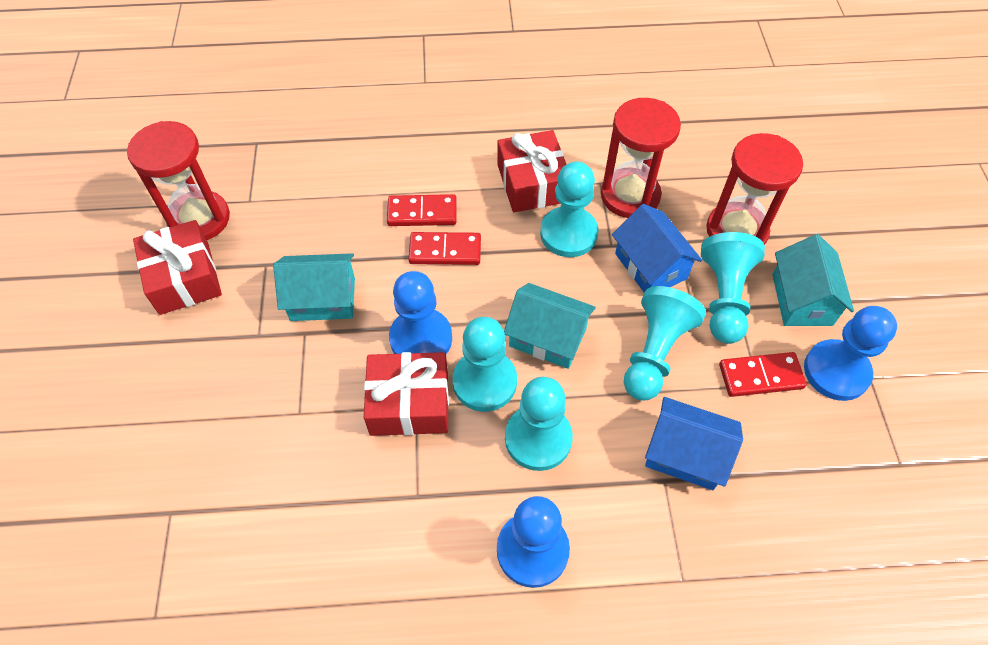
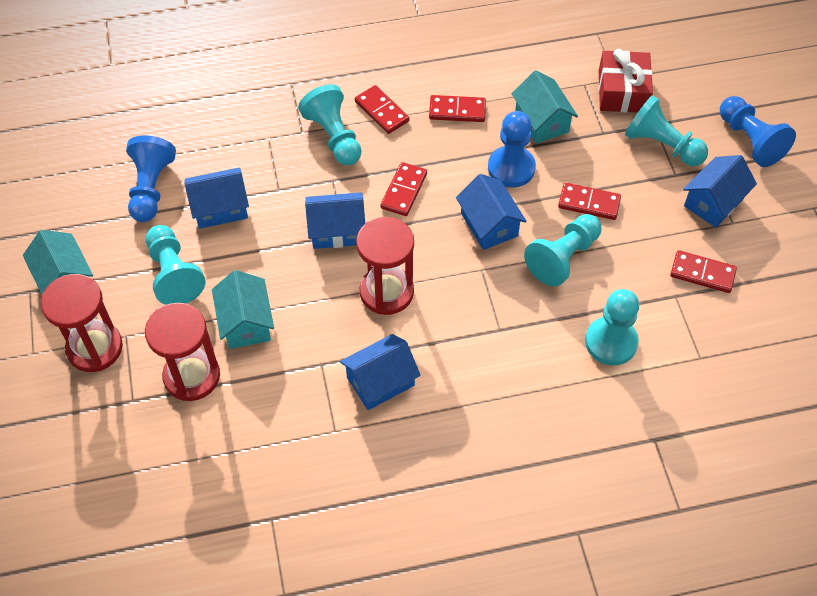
blue house: 2 -> 5
red domino: 3 -> 5
red gift: 3 -> 1

